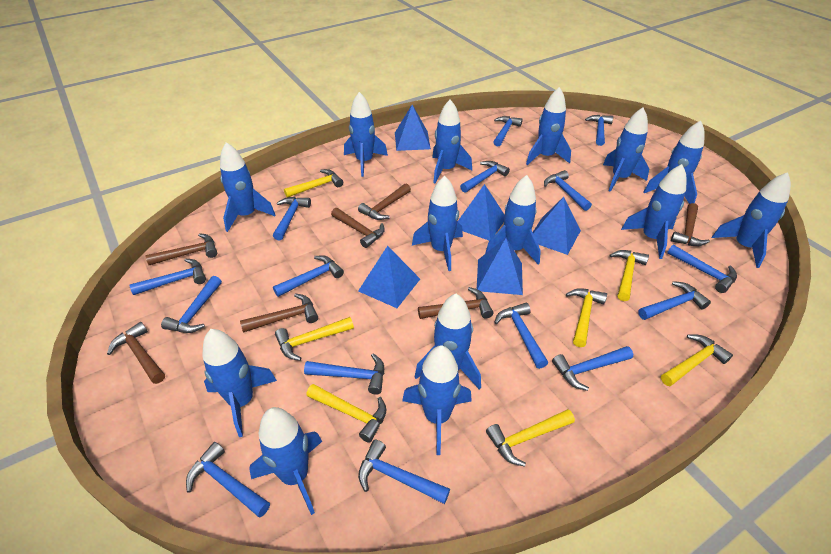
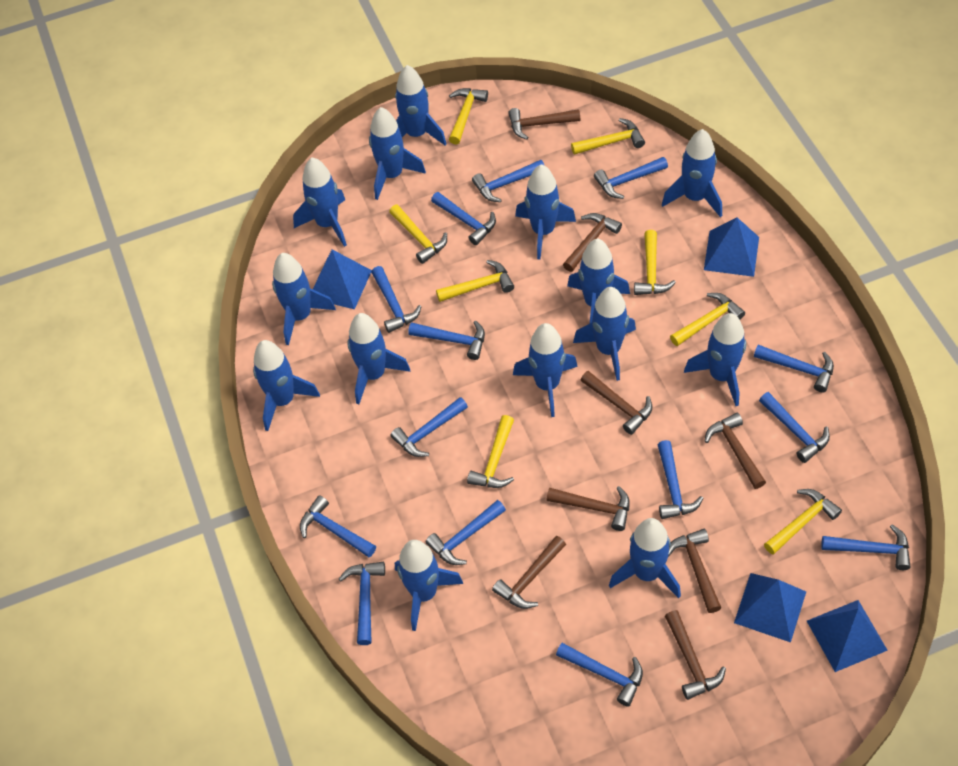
blue hammer: 15 -> 14
blue pyramid: 5 -> 4
brown hammer: 7 -> 8
yellow hammer: 7 -> 8

